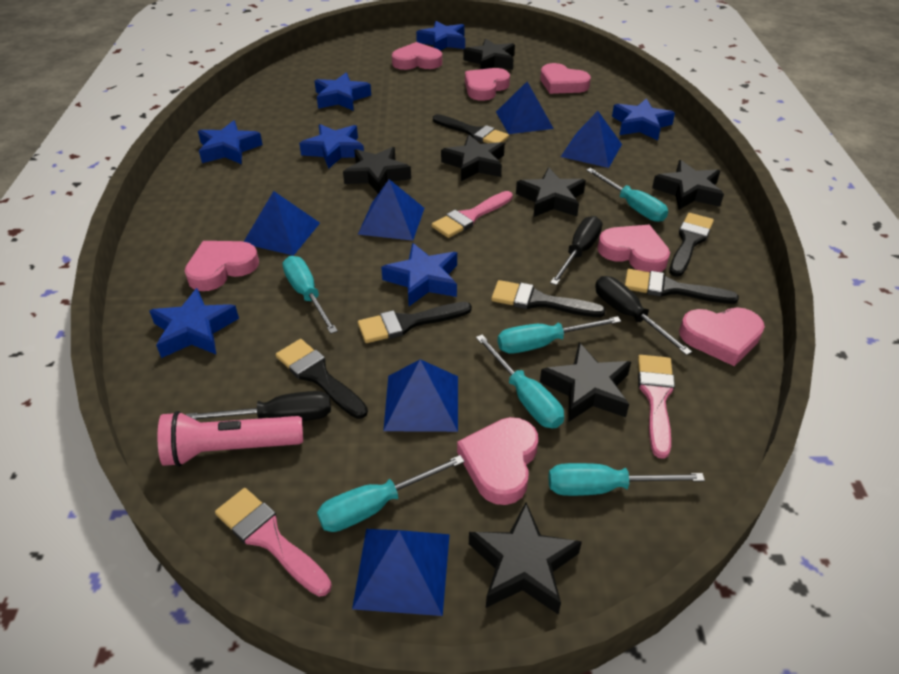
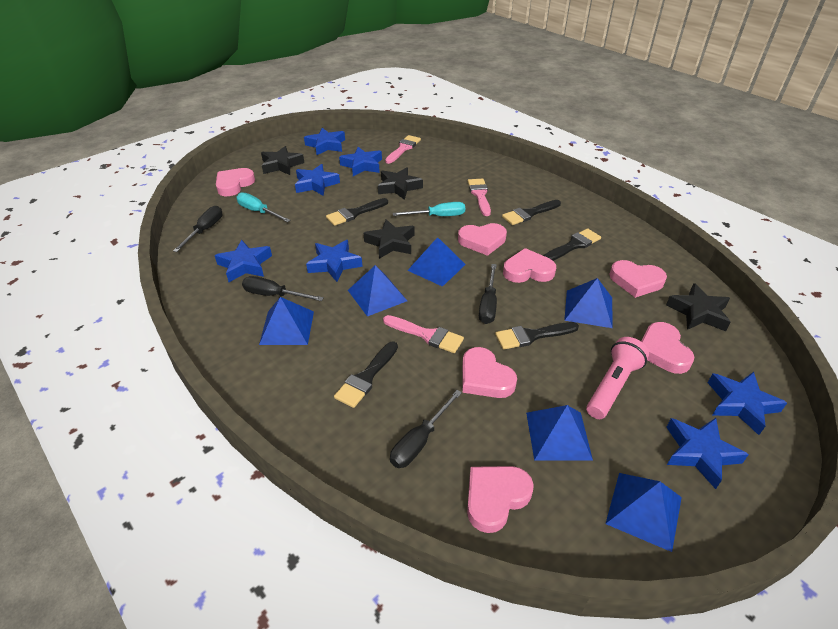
black brush: 6 -> 5
black screwdriver: 3 -> 4
black star: 7 -> 4
turquoise screwdriver: 6 -> 2

